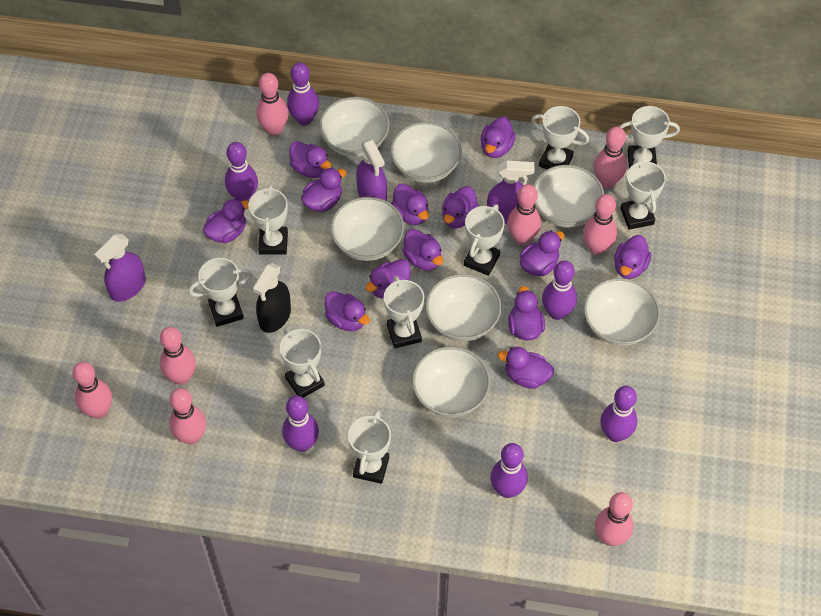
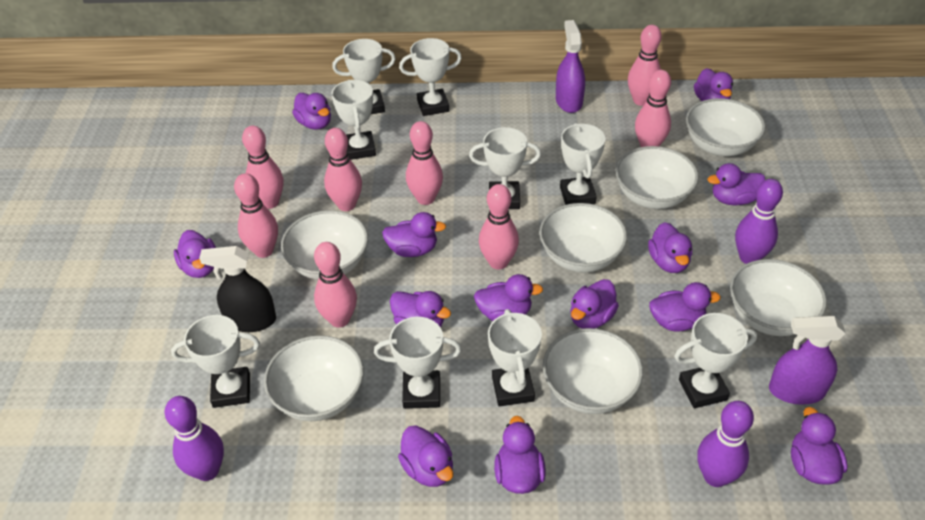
purple bowling pin: 6 -> 3
purple spray bottle: 3 -> 2

